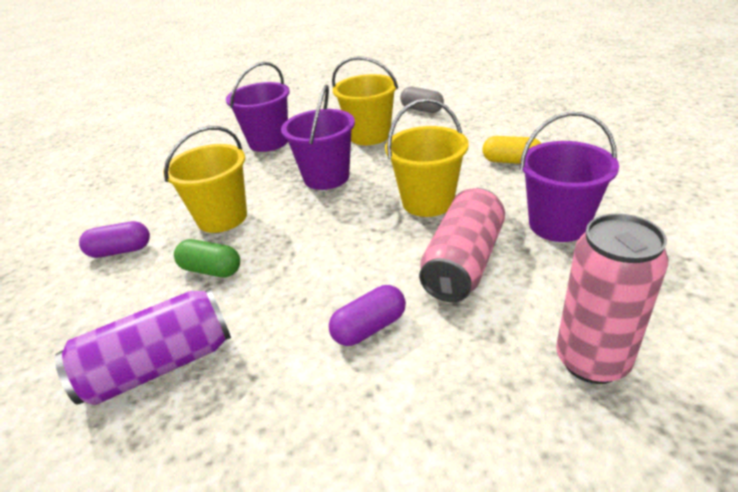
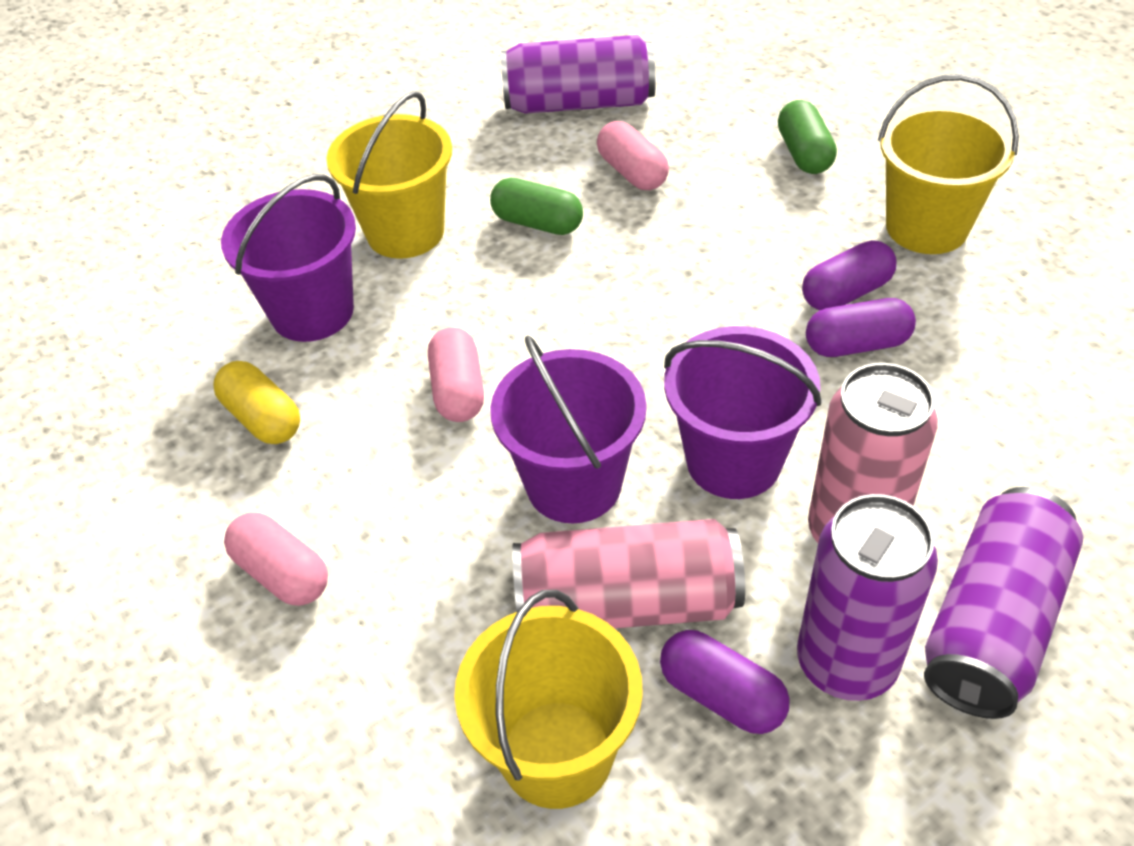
green capsule: 1 -> 2
grey capsule: 1 -> 0
pink capsule: 0 -> 3
purple can: 1 -> 3
purple capsule: 2 -> 3

